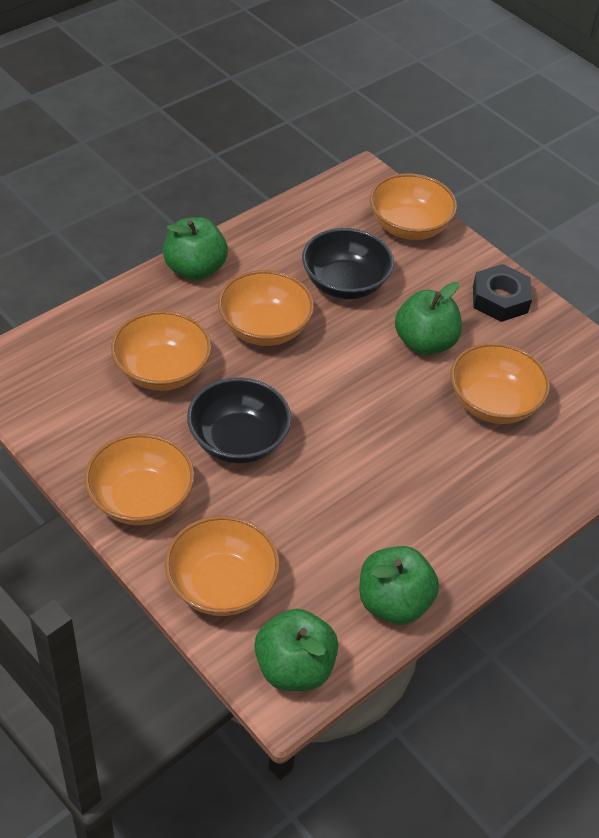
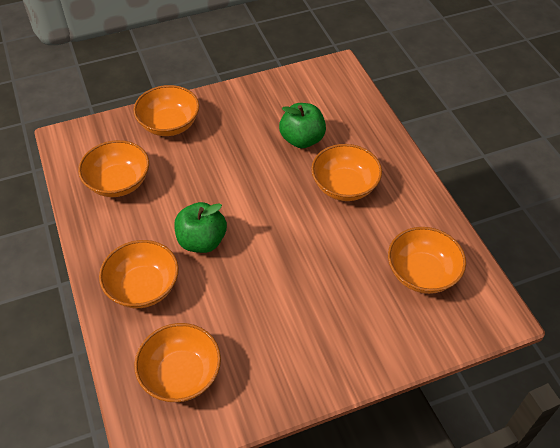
black bowl: 2 -> 0
black nut: 1 -> 0
green apple: 4 -> 2

